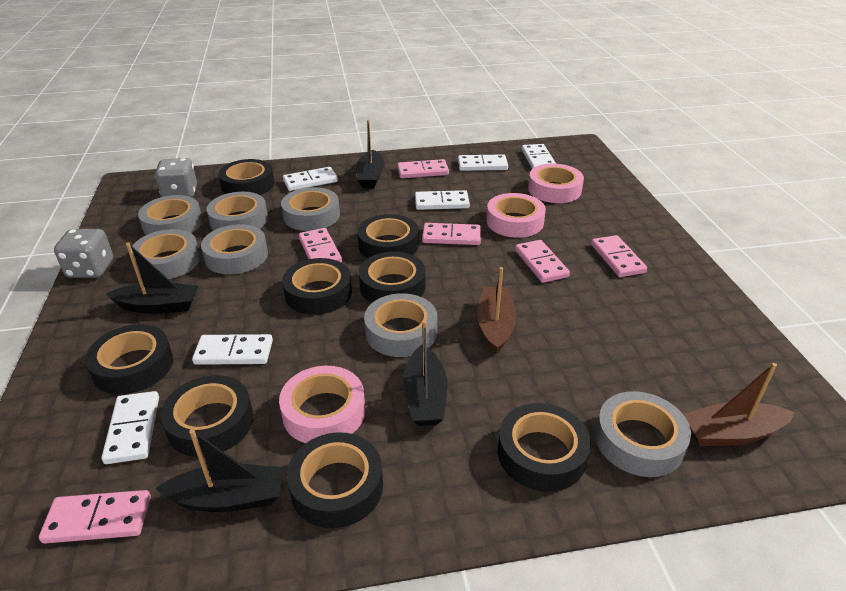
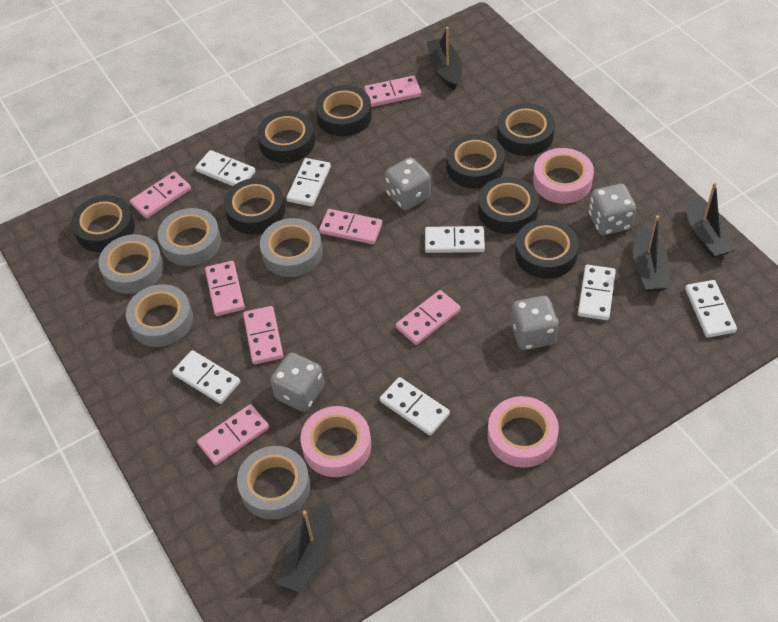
brown boat: 2 -> 0
grey dice: 2 -> 4
grey tape: 7 -> 5
pink domino: 6 -> 7
white domino: 6 -> 7

